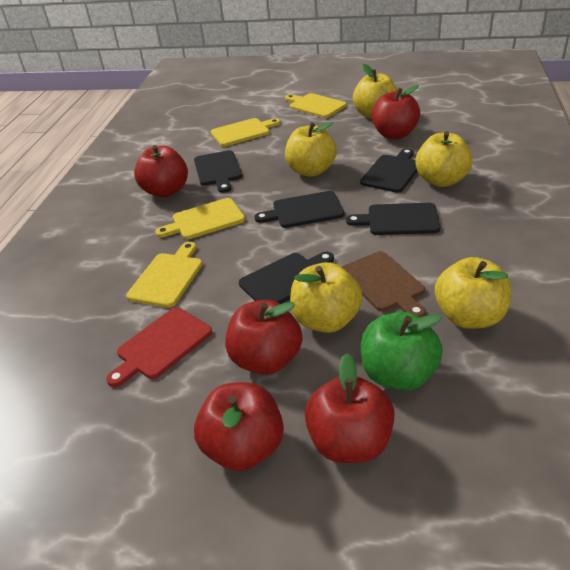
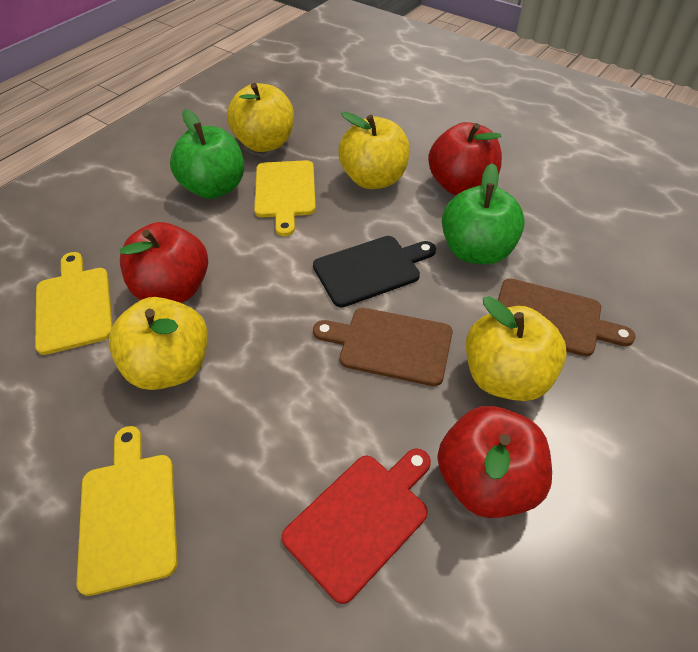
black cutting board: 5 -> 1
brown cutting board: 1 -> 2
green apple: 1 -> 2
red apple: 5 -> 3
yellow apple: 5 -> 4
yellow cutting board: 4 -> 3

